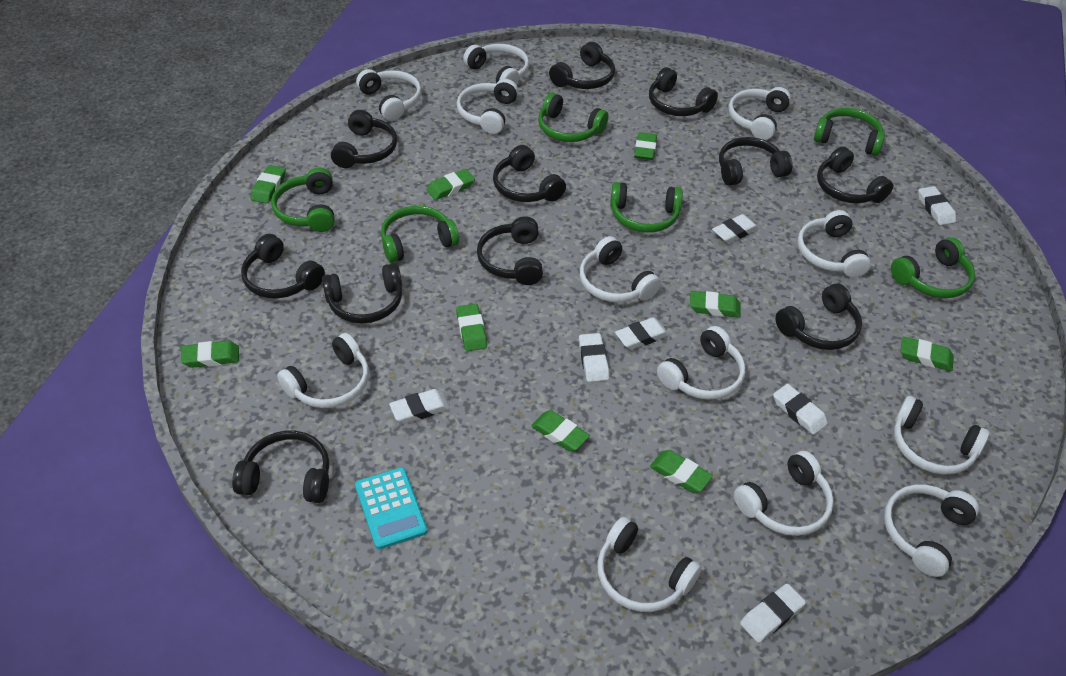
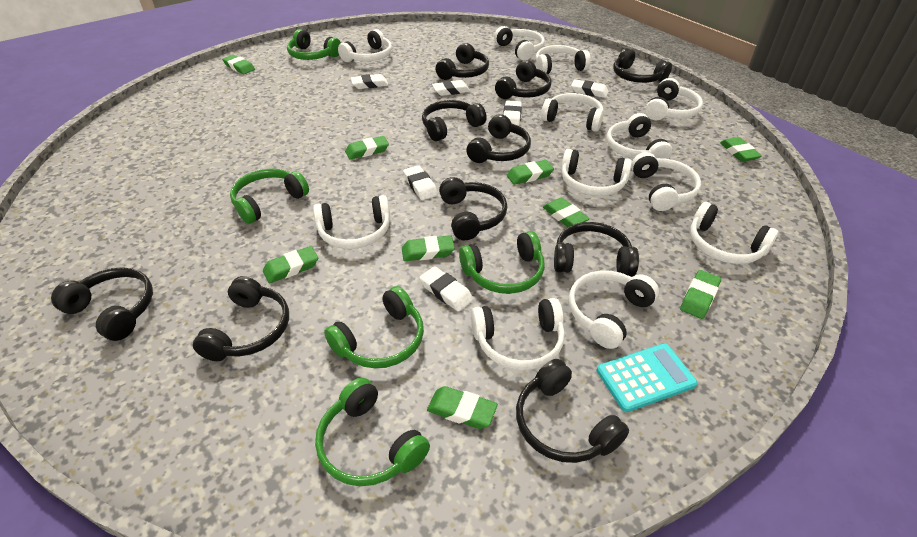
black headphones: 11 -> 10
green headphones: 6 -> 5
white eraser: 7 -> 6

